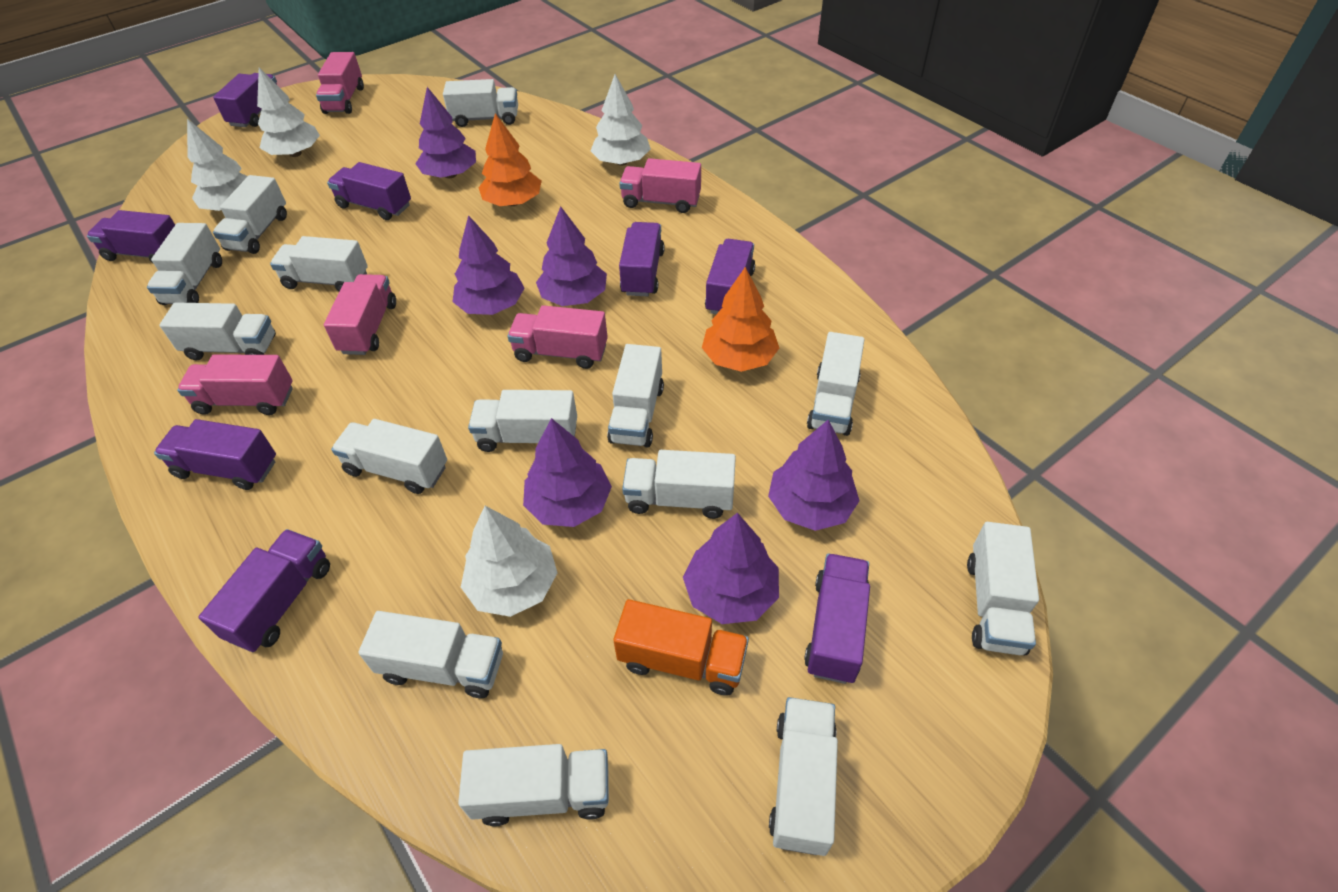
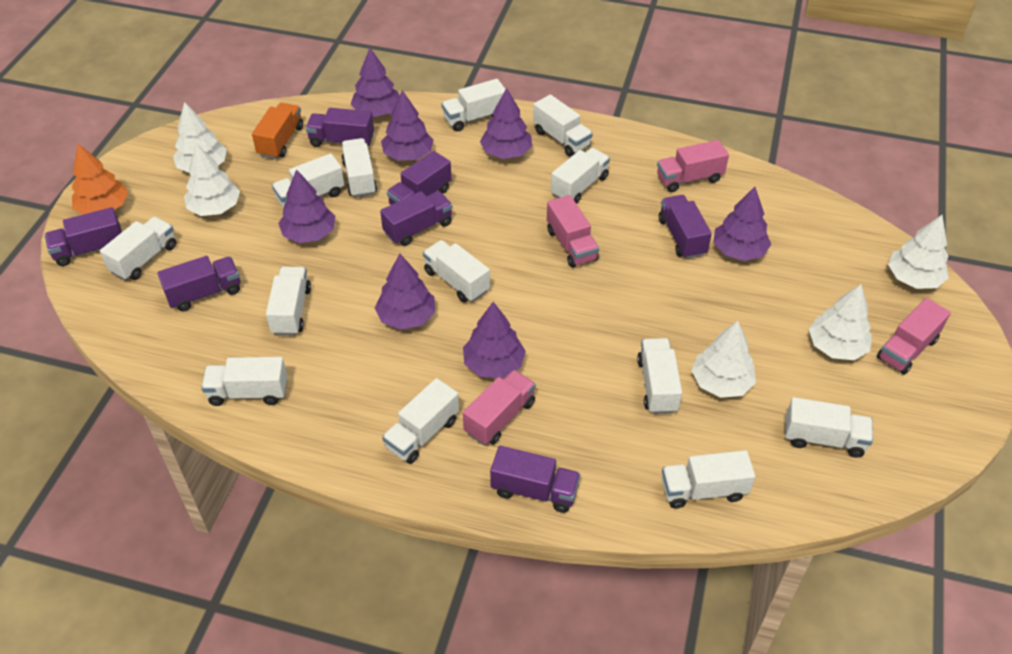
orange tree: 2 -> 1
pink truck: 5 -> 4
purple tree: 6 -> 7
purple truck: 8 -> 7
white tree: 4 -> 5
white truck: 14 -> 13

